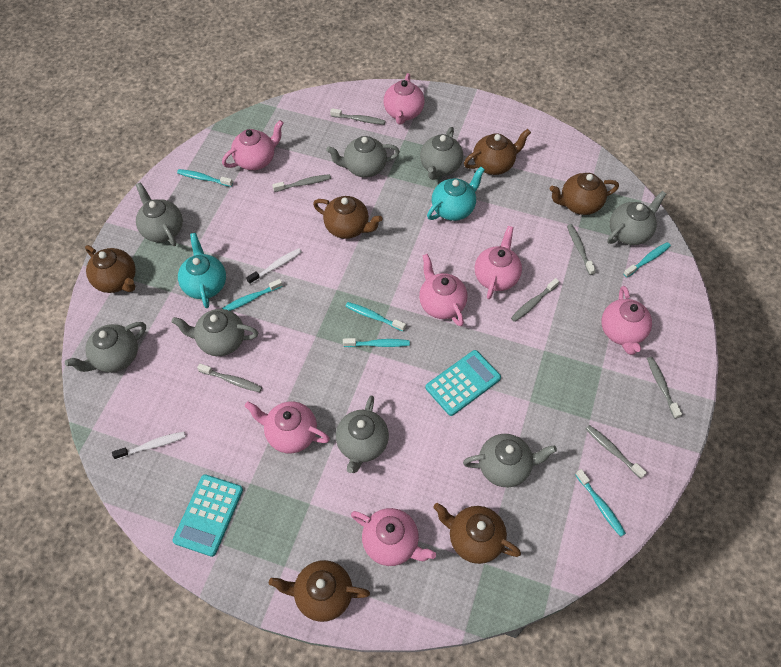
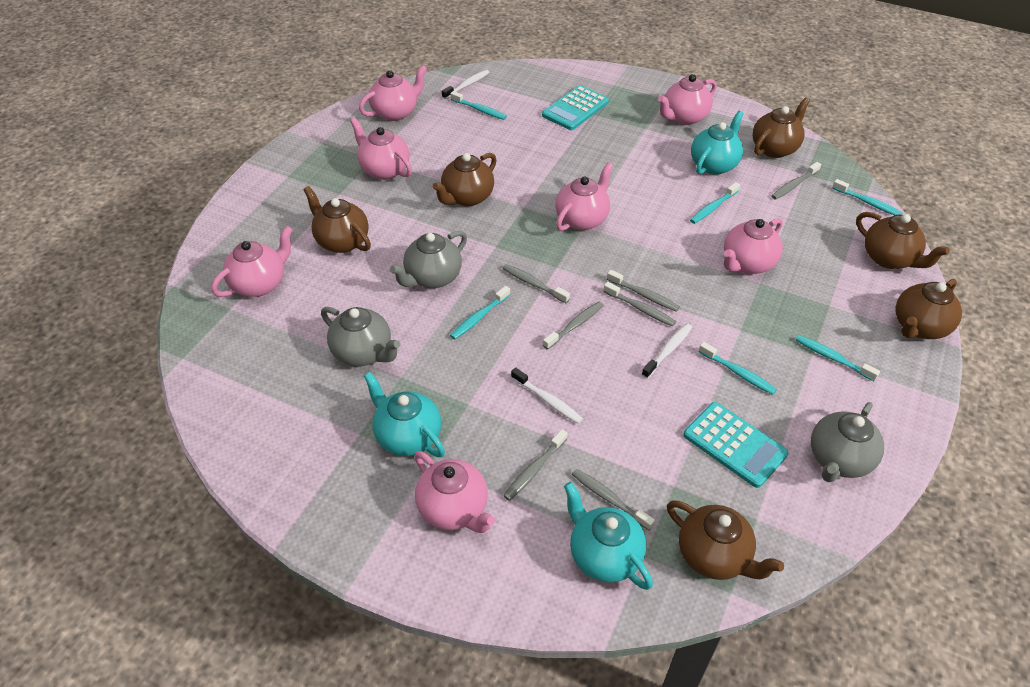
grey teapot: 8 -> 3
turquoise teapot: 2 -> 3
white toothbrush: 2 -> 3

